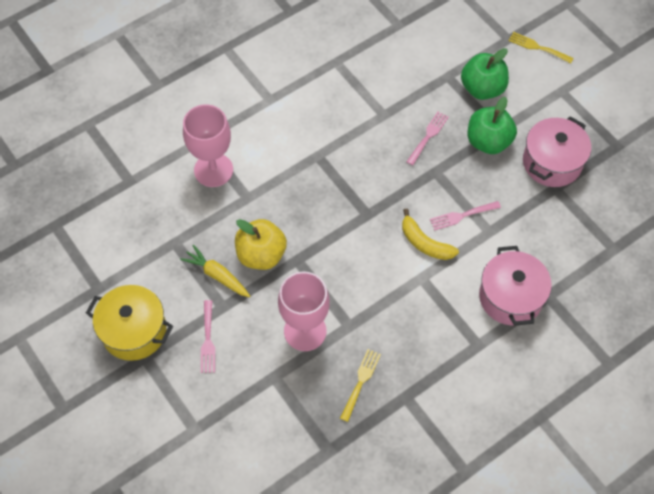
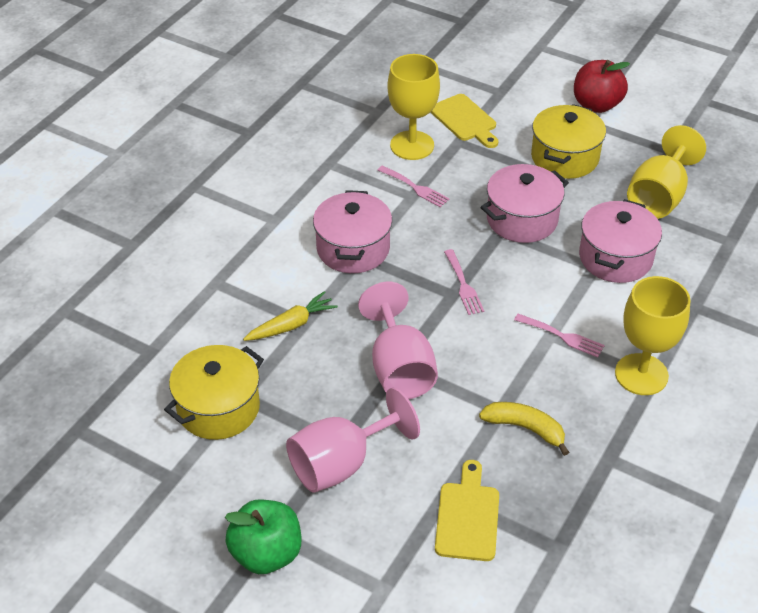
green apple: 2 -> 1
pink pot: 2 -> 3
red apple: 0 -> 1
yellow apple: 1 -> 0
yellow cutting board: 0 -> 2
yellow fork: 2 -> 0
yellow goblet: 0 -> 3
yellow pot: 1 -> 2

